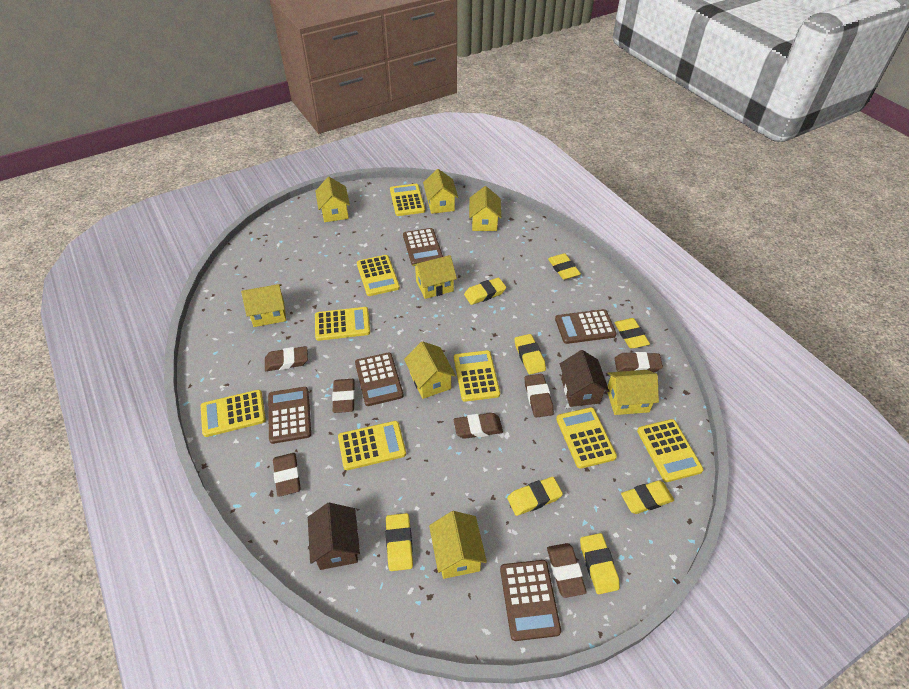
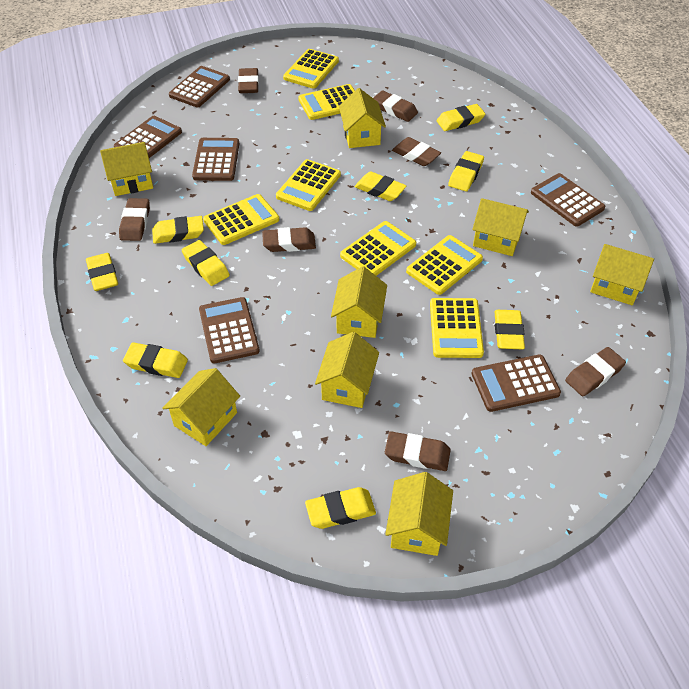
brown calculator: 5 -> 6
brown house: 2 -> 0
yellow calculator: 8 -> 7
yellow eraser: 8 -> 9

